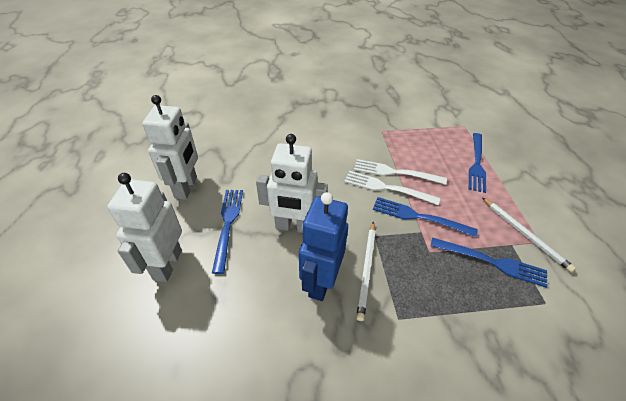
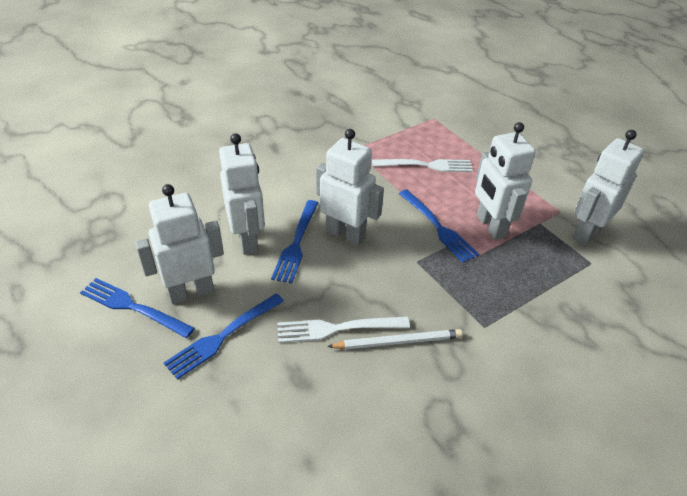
blue robot: 1 -> 0
white pencil: 2 -> 1
white robot: 3 -> 5

